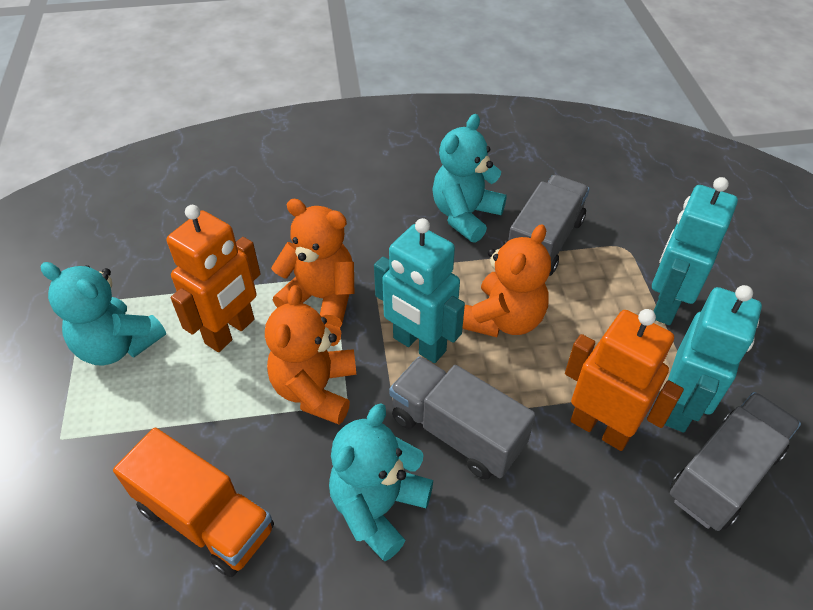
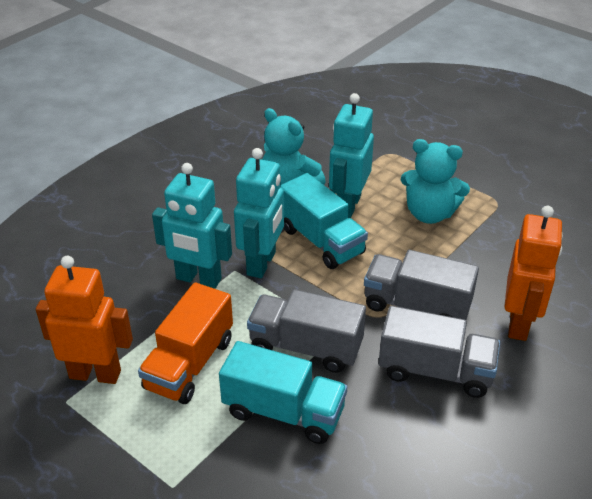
orange teddy bear: 3 -> 0
turquoise teddy bear: 3 -> 2
turquoise truck: 0 -> 2

